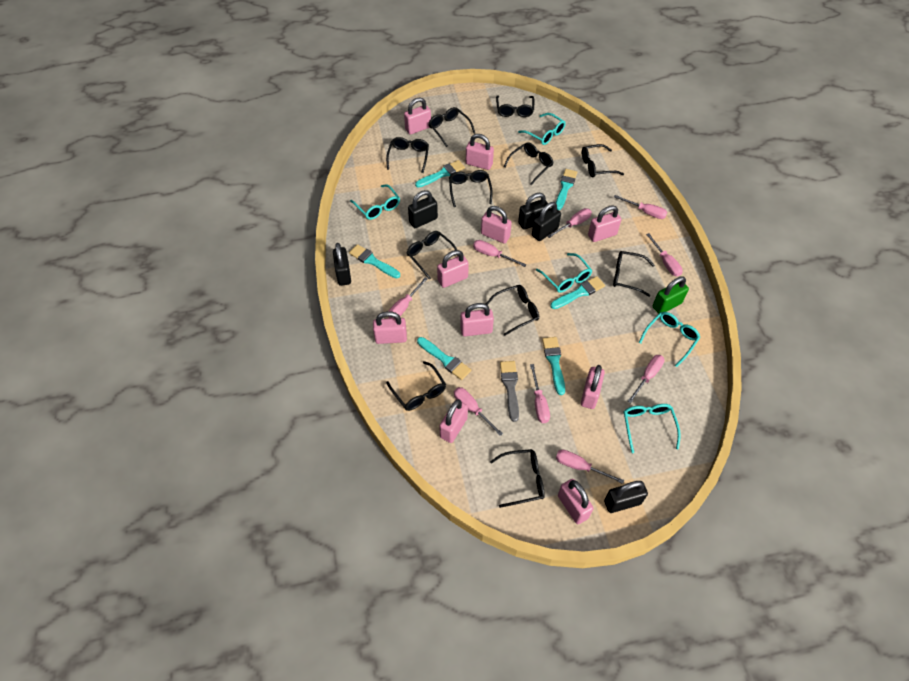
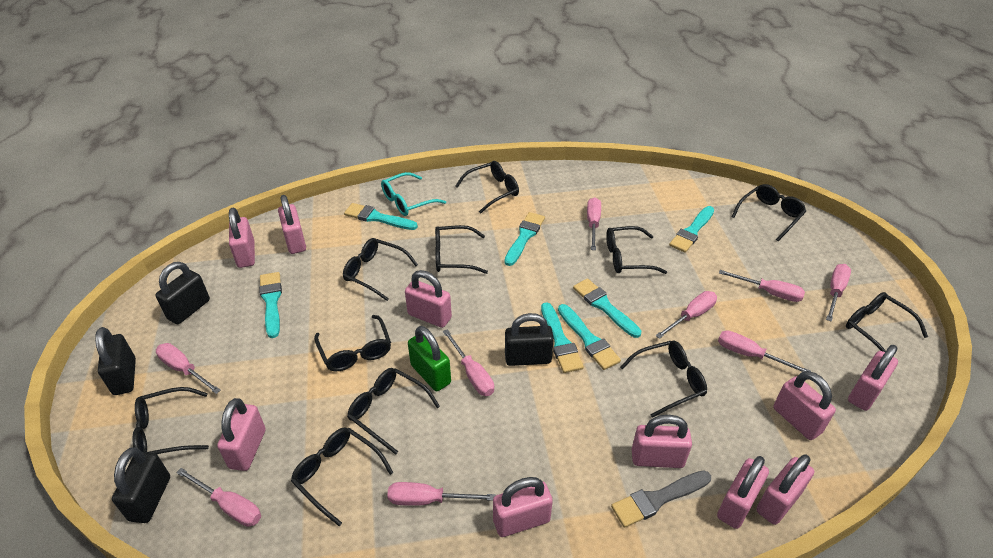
black padlock: 5 -> 4
turquoise brush: 6 -> 7
turquoise glasses: 5 -> 1

